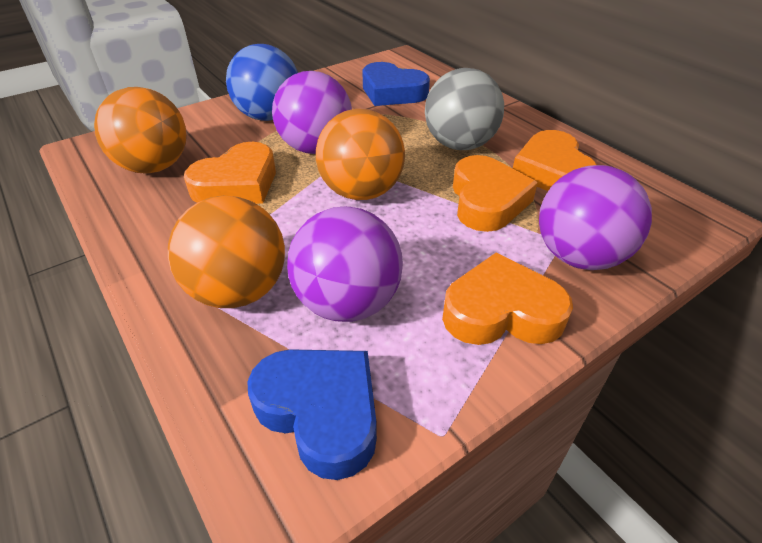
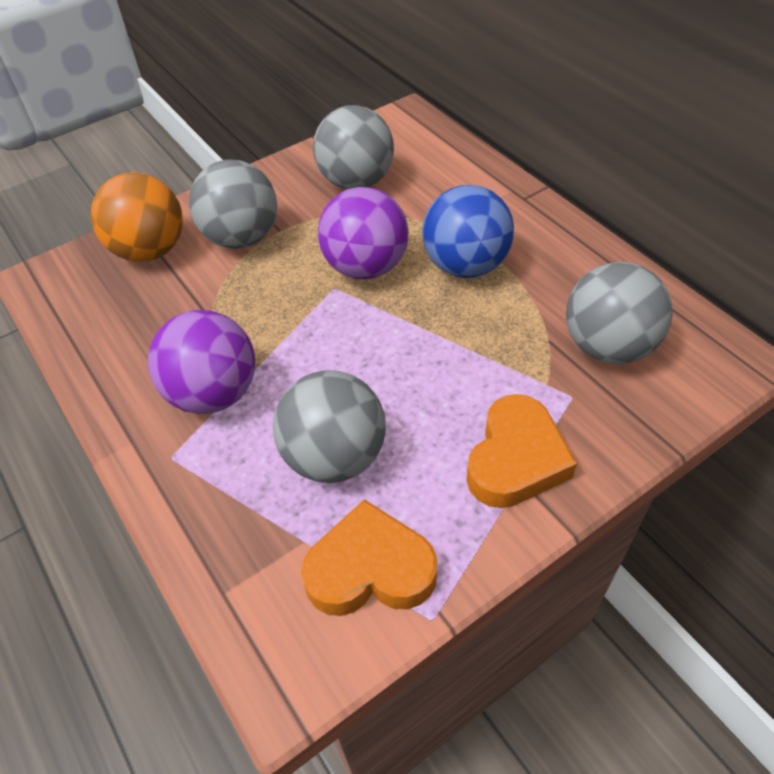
blue heart: 2 -> 0
grey ball: 1 -> 4
orange ball: 3 -> 1
orange heart: 4 -> 2
purple ball: 3 -> 2

